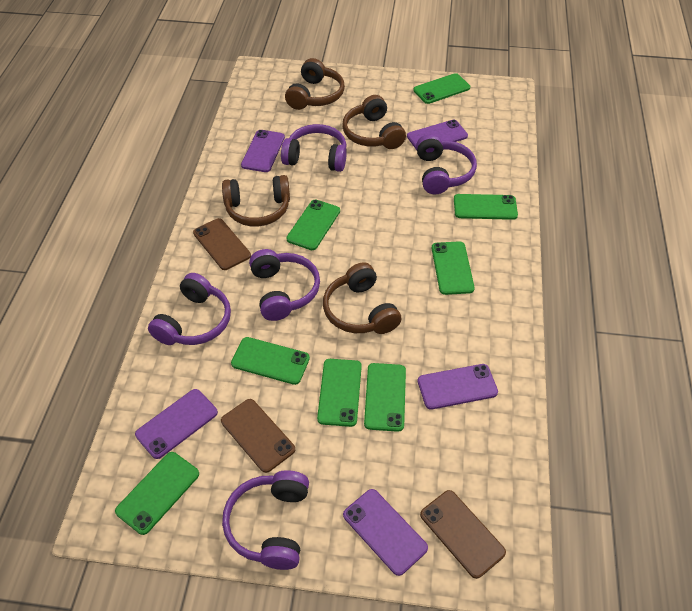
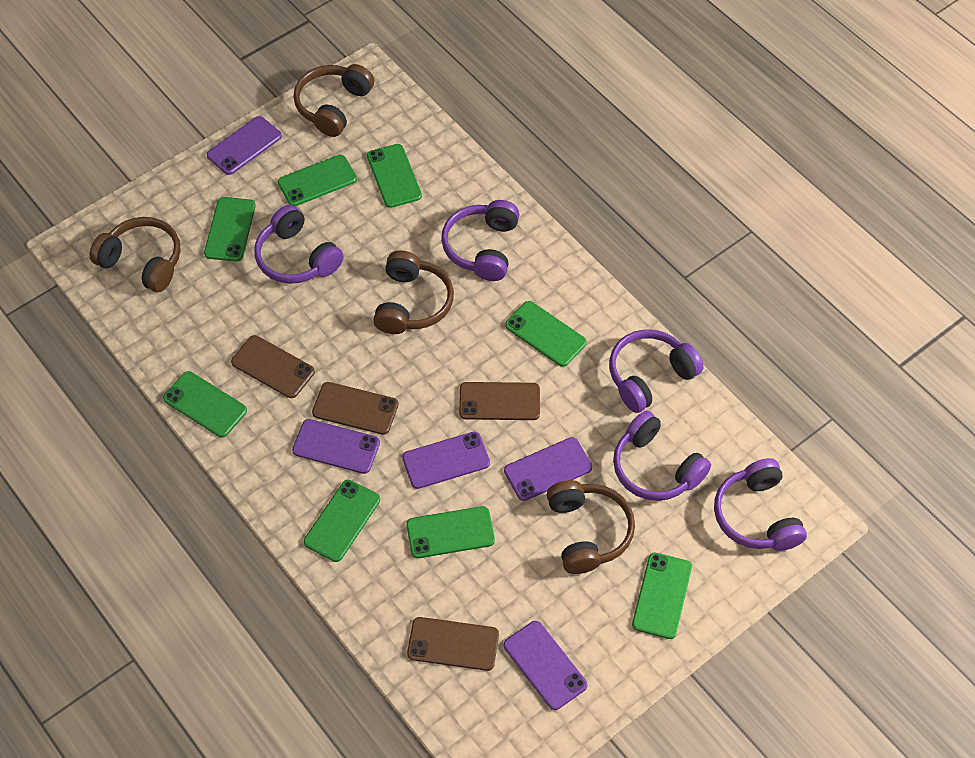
brown phone: 3 -> 4

